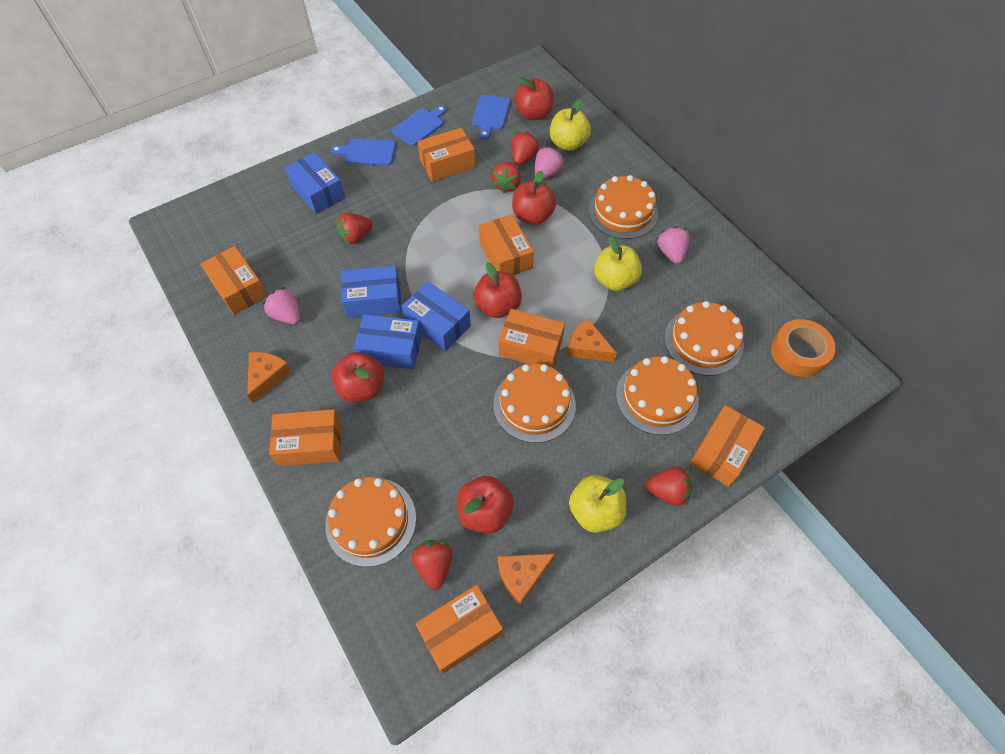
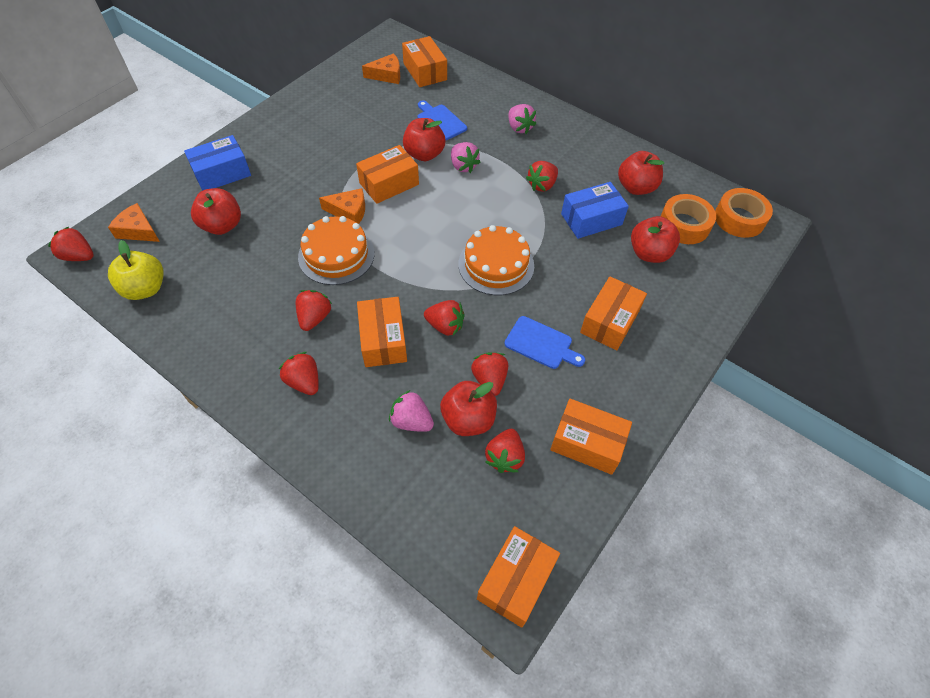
blue box: 4 -> 2
blue cutting board: 3 -> 2
orange box: 7 -> 6
orange cake: 5 -> 2
orange tape: 1 -> 2
red strawberry: 5 -> 7
yellow apple: 3 -> 1

